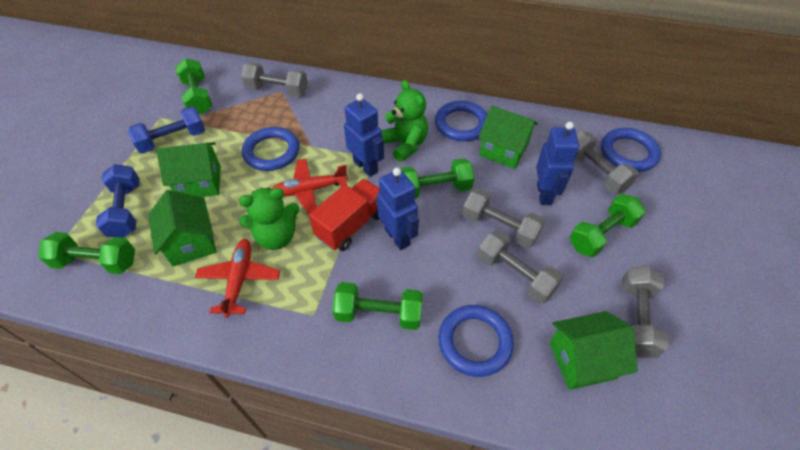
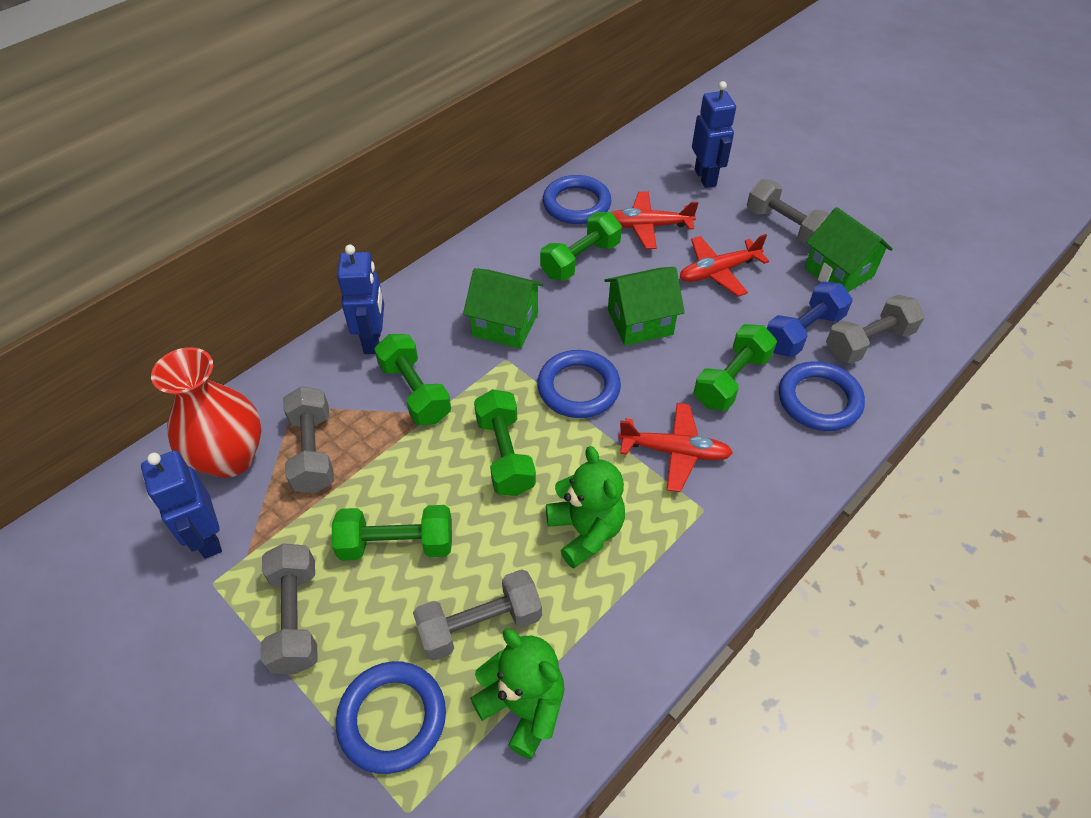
blue dumbbell: 2 -> 1
green house: 4 -> 3
red plane: 2 -> 3
red truck: 1 -> 0
red vase: 0 -> 1

